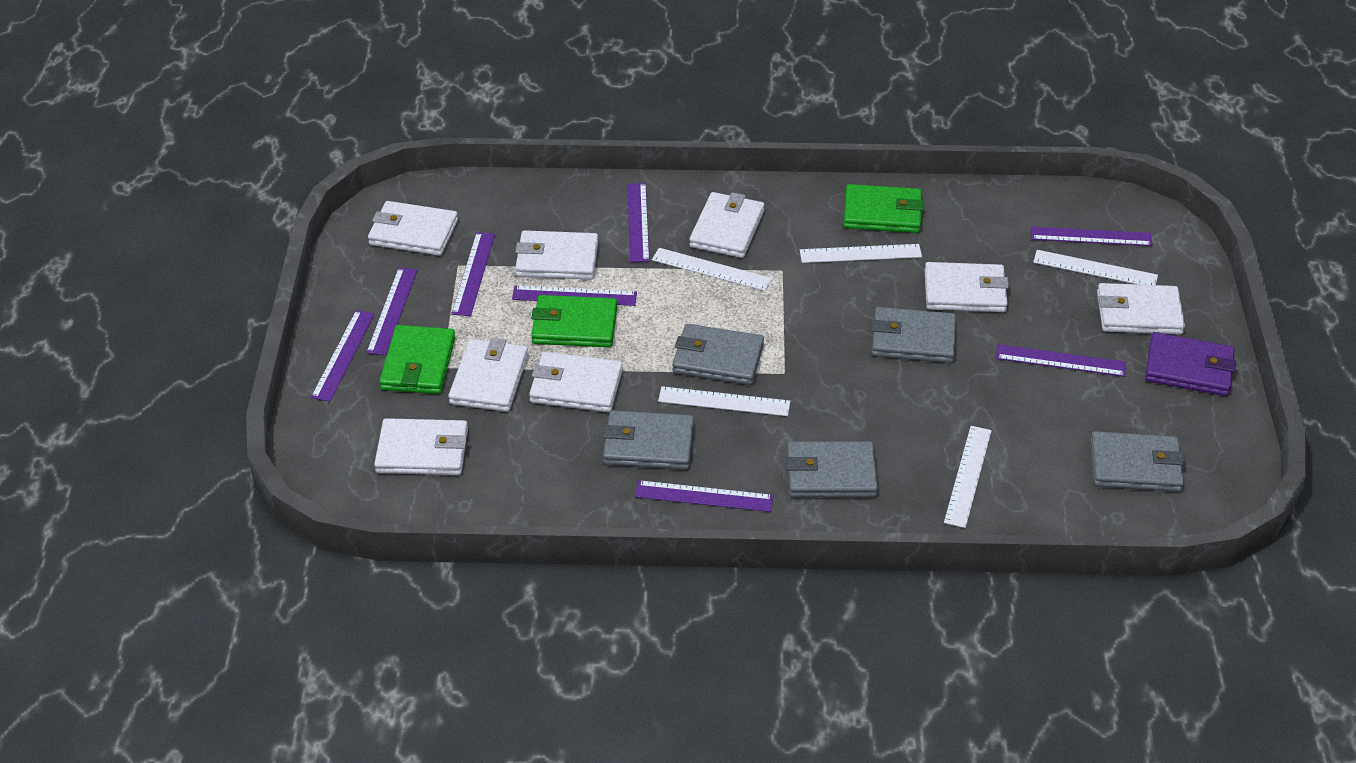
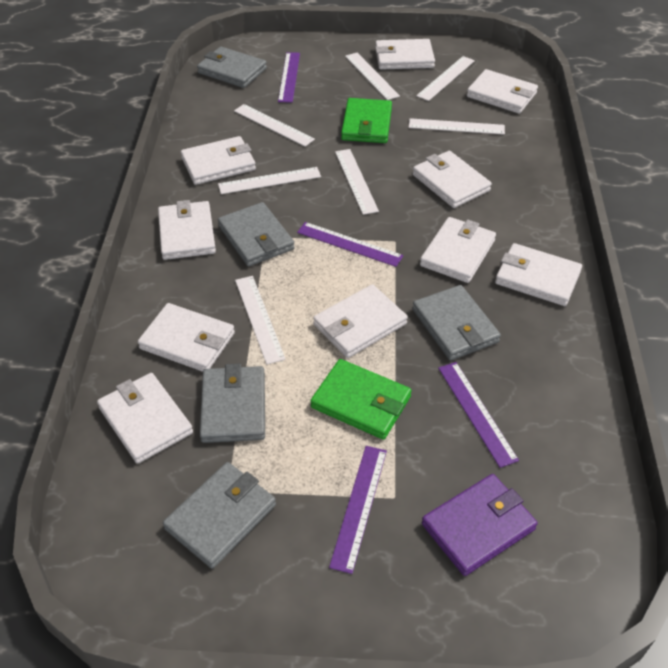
green wallet: 3 -> 2
purple ruler: 8 -> 4
white ruler: 5 -> 7
white wallet: 8 -> 10

